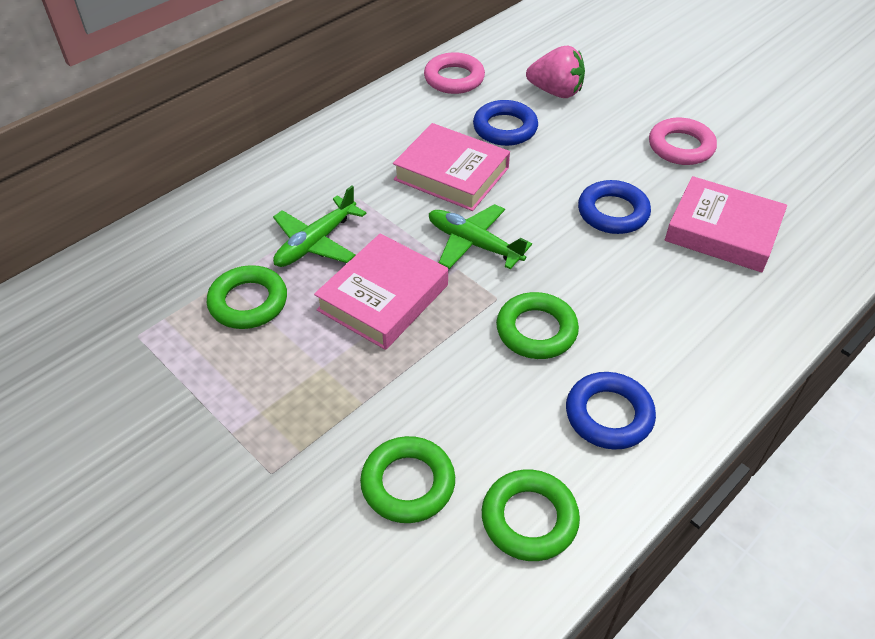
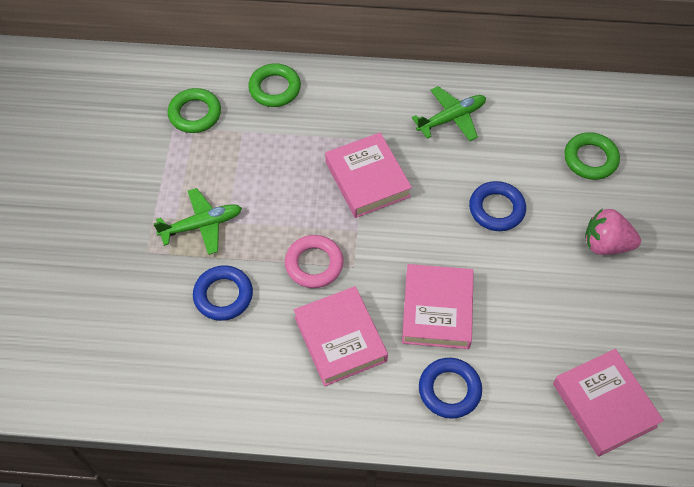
green ring: 4 -> 3
pink book: 3 -> 4
pink ring: 2 -> 1

